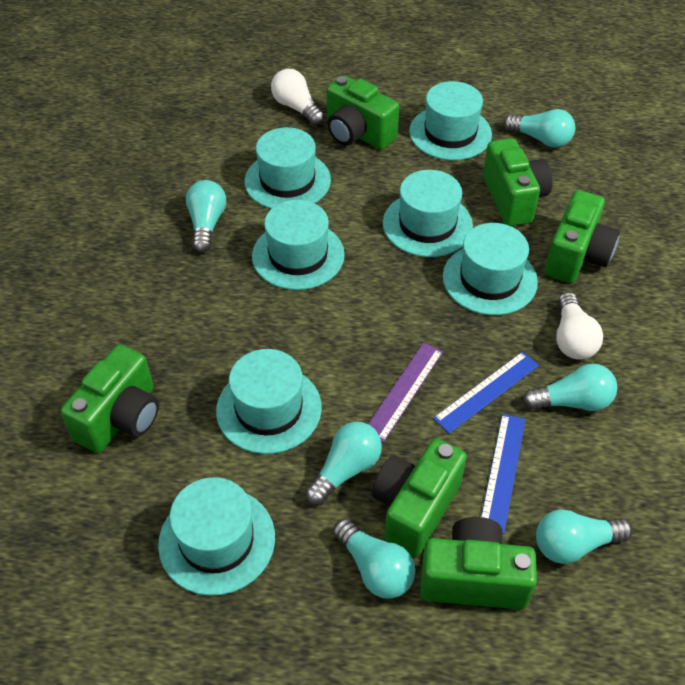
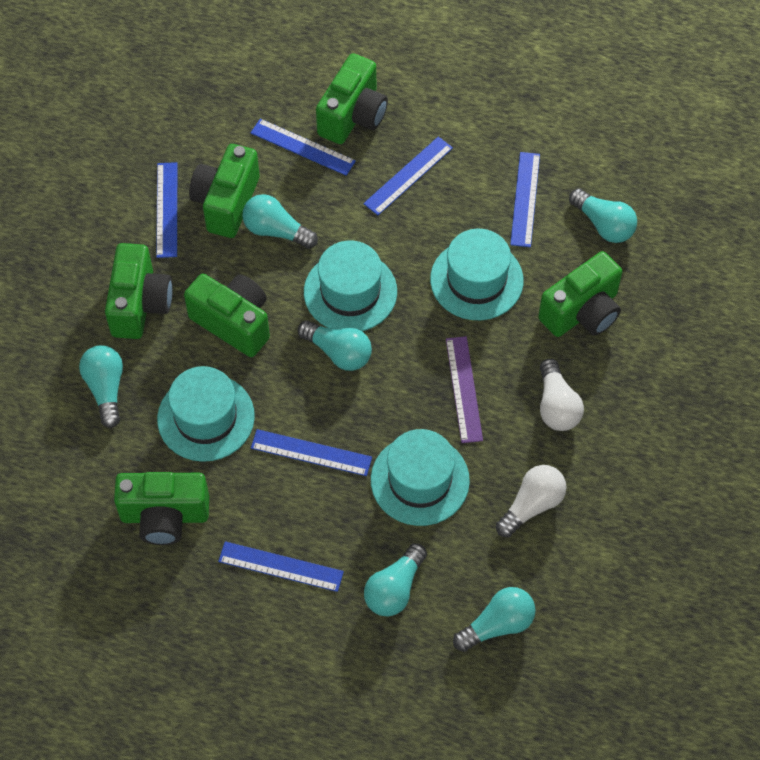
blue ruler: 2 -> 6
turquoise hat: 7 -> 4

